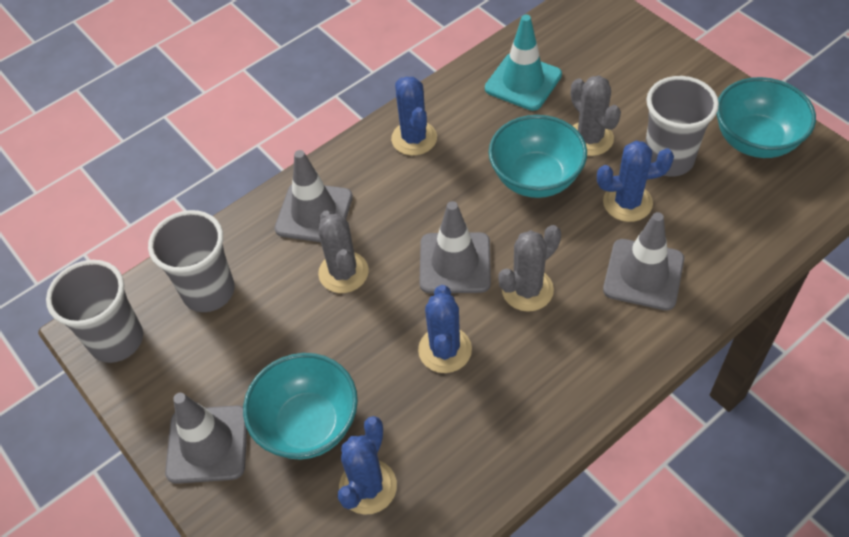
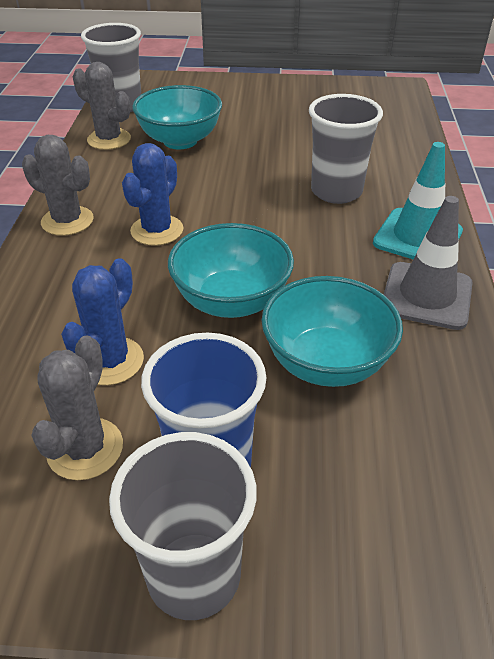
blue cactus: 4 -> 2
blue cup: 0 -> 1
grey traffic cone: 4 -> 1

